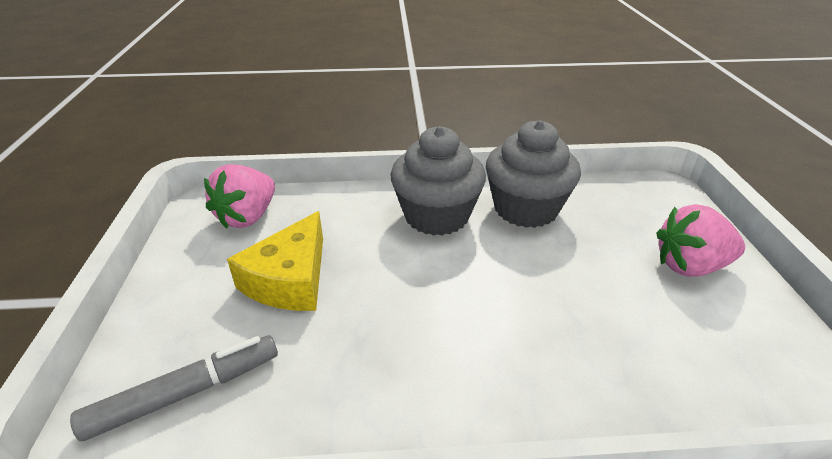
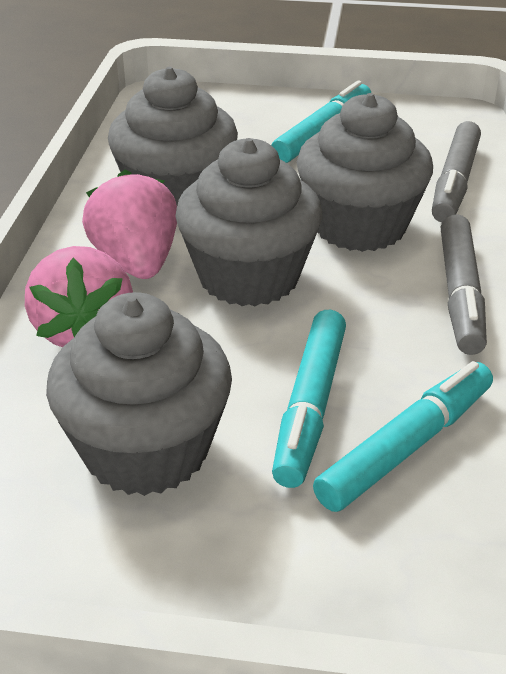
grey cupcake: 2 -> 4
grey marker: 1 -> 2
turquoise marker: 0 -> 3
yellow cheese: 1 -> 0

